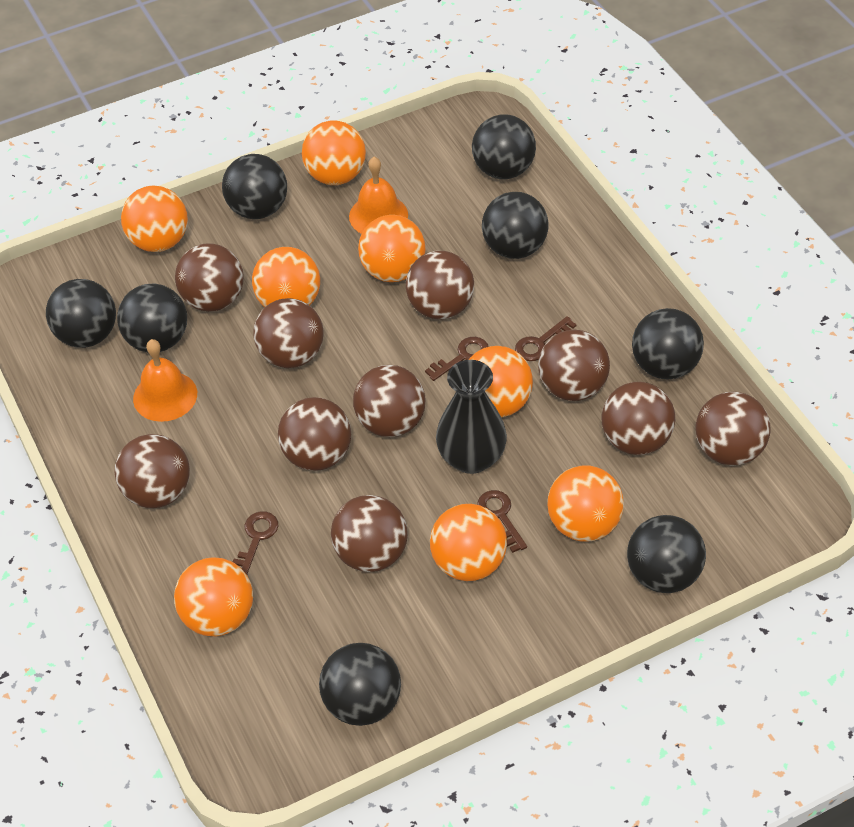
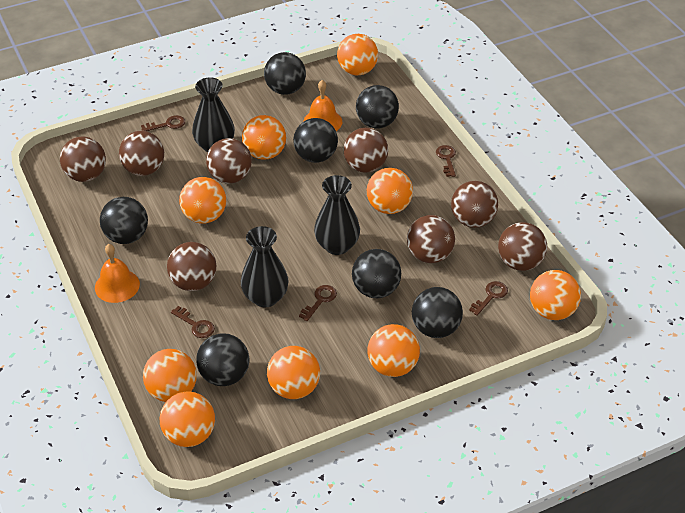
black ball: 8 -> 7
black vase: 1 -> 3
brown ball: 10 -> 8
brown key: 4 -> 5
orange ball: 8 -> 9

